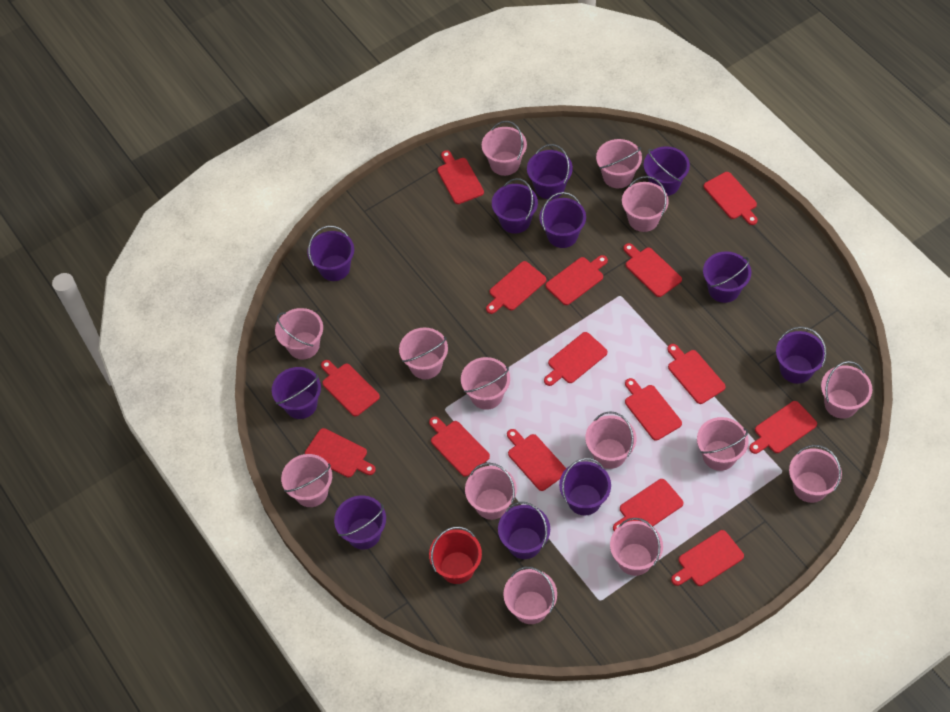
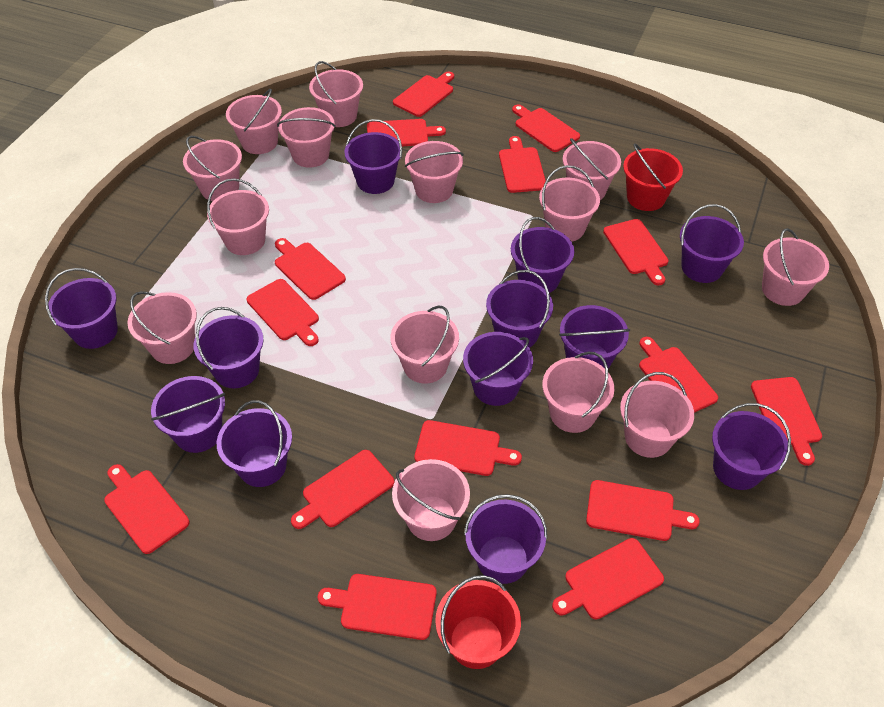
purple bucket: 11 -> 12
red bucket: 1 -> 2

